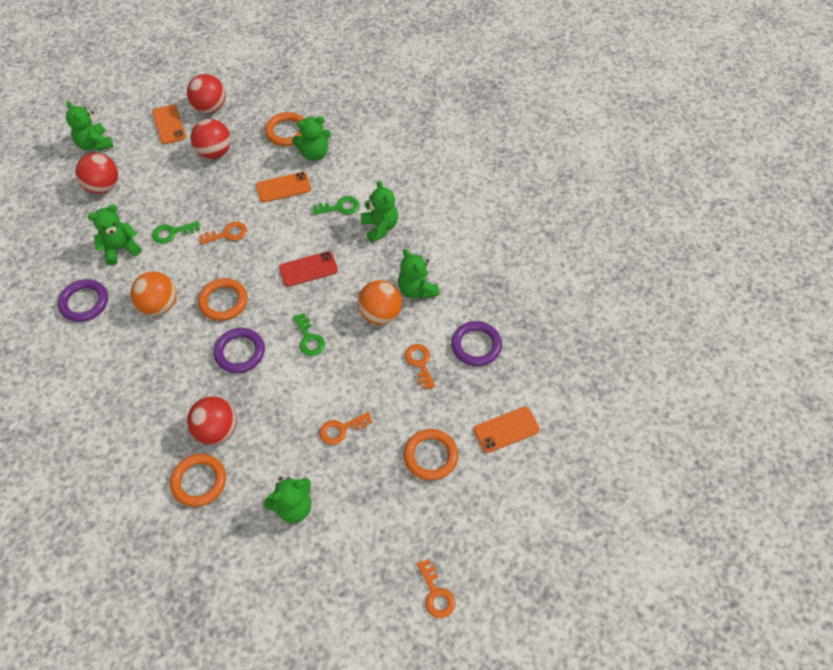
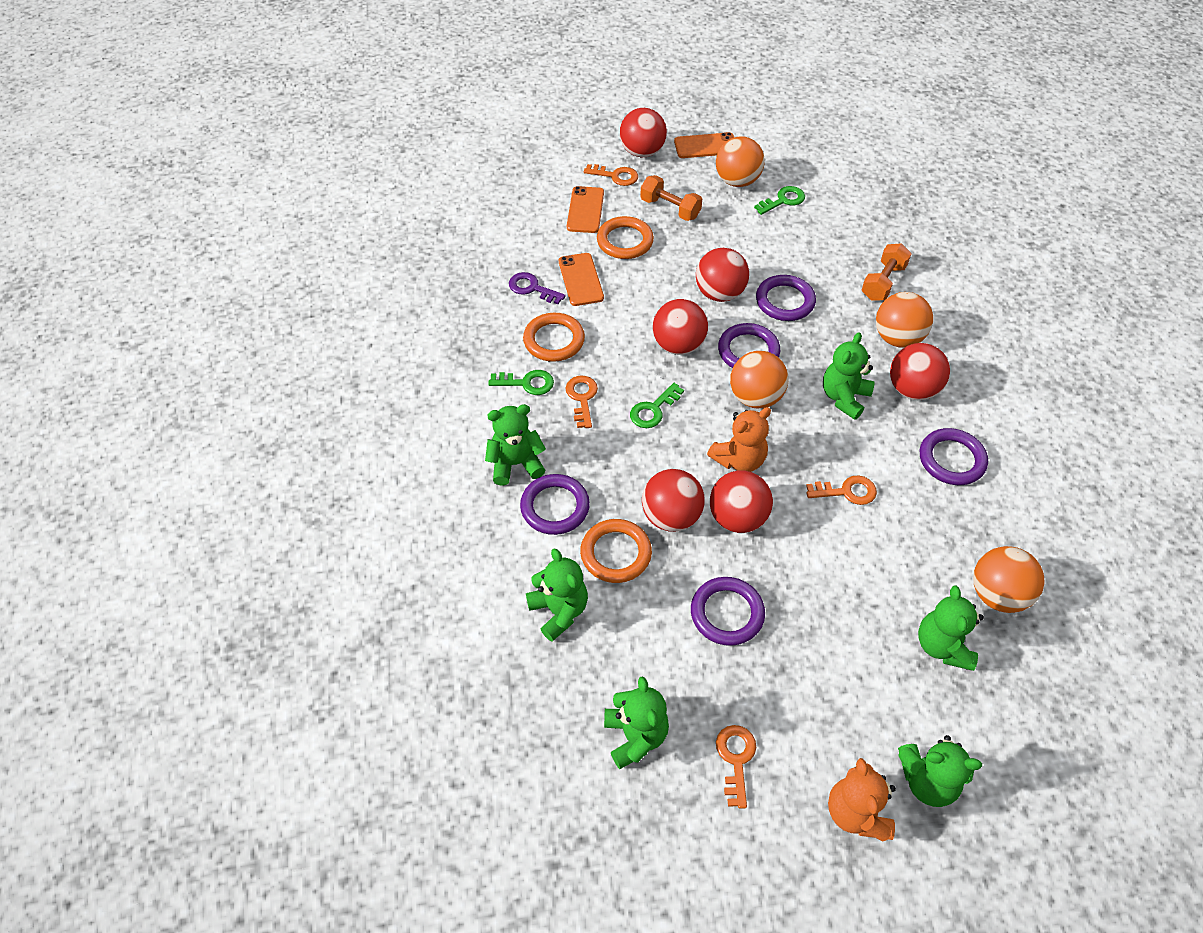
orange ball: 2 -> 4
orange dumbbell: 0 -> 2
orange ring: 4 -> 3
orange teddy bear: 0 -> 2
purple key: 0 -> 1
purple ring: 3 -> 5
red ball: 4 -> 6
red phone: 1 -> 0

